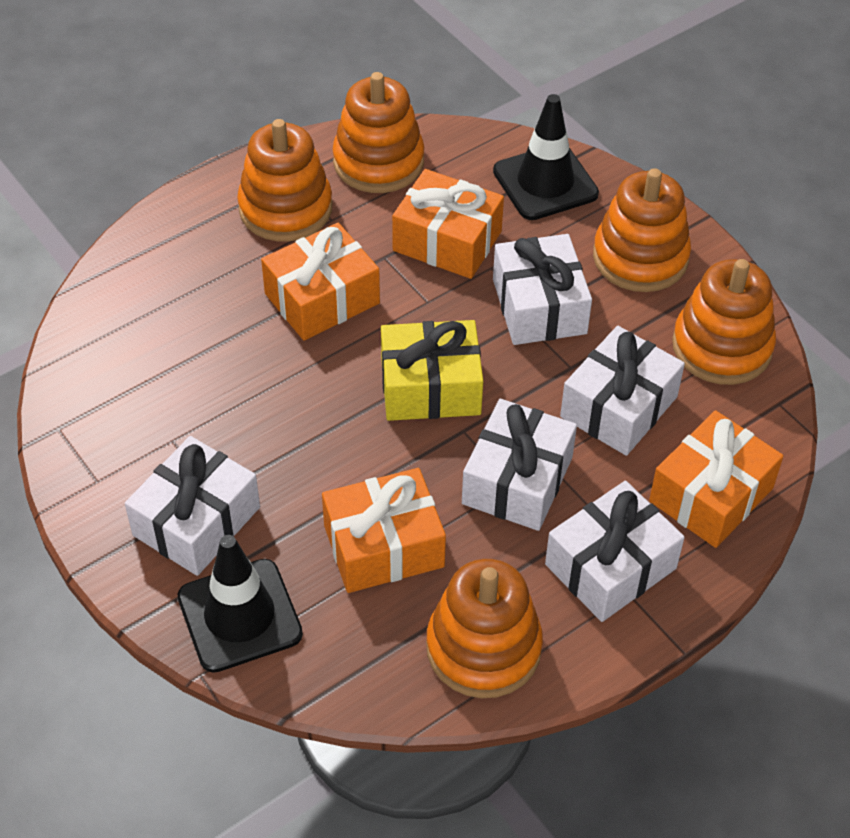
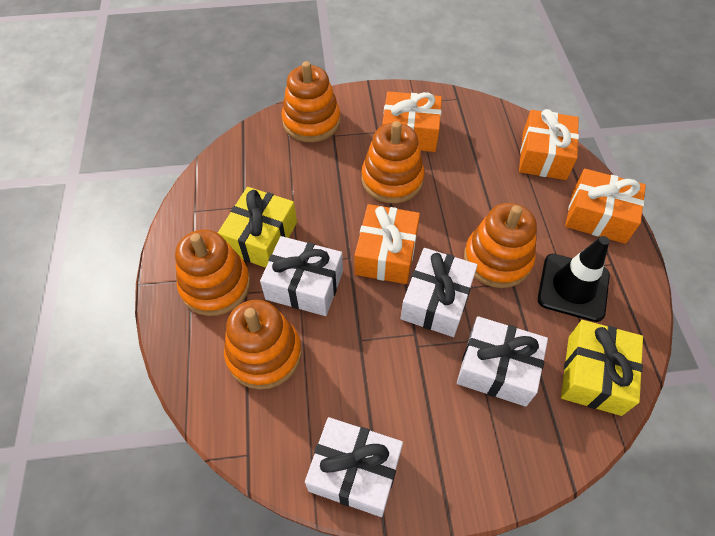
black traffic cone: 2 -> 1
white gift: 5 -> 4
yellow gift: 1 -> 2

